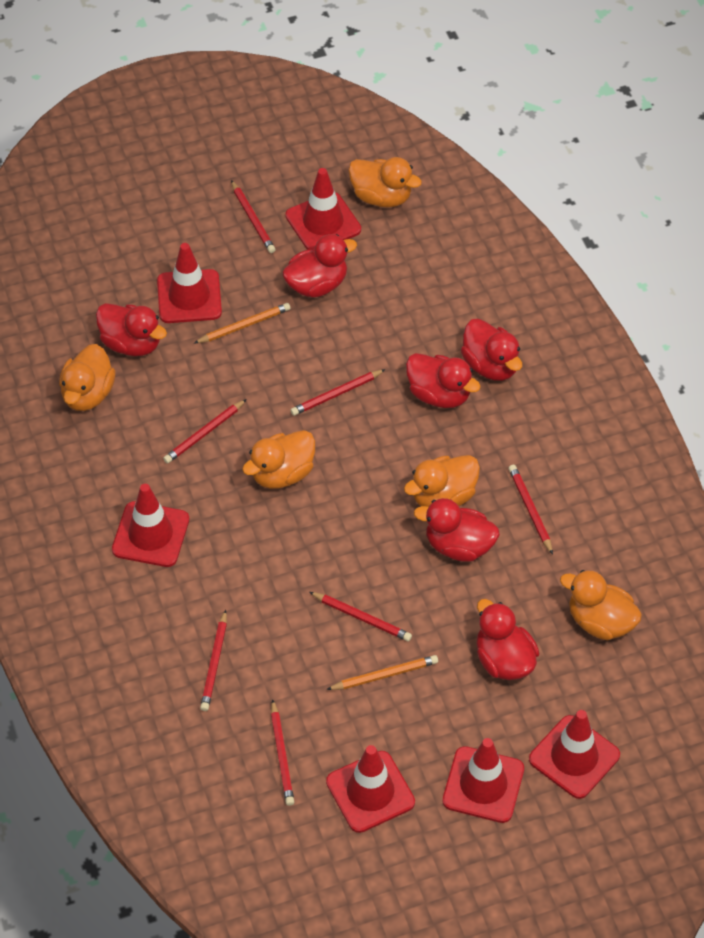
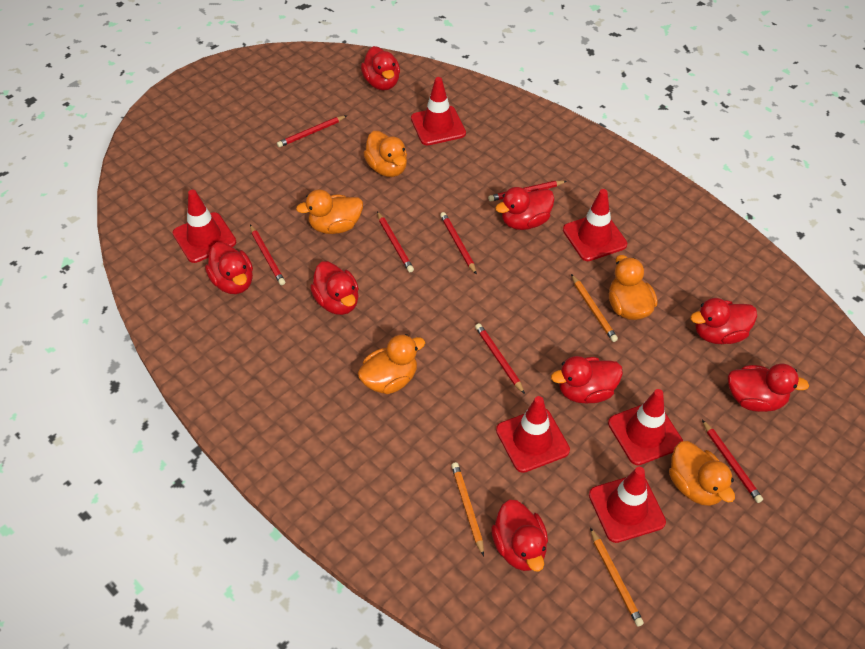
orange pencil: 2 -> 3
red duck: 6 -> 8

